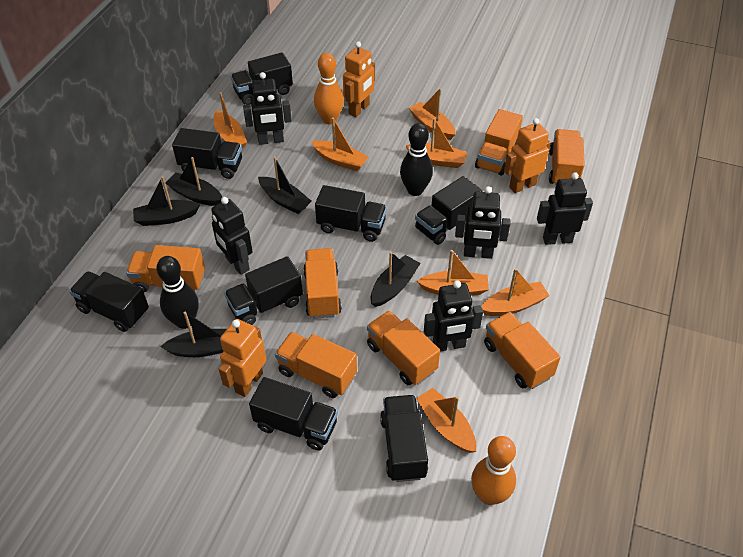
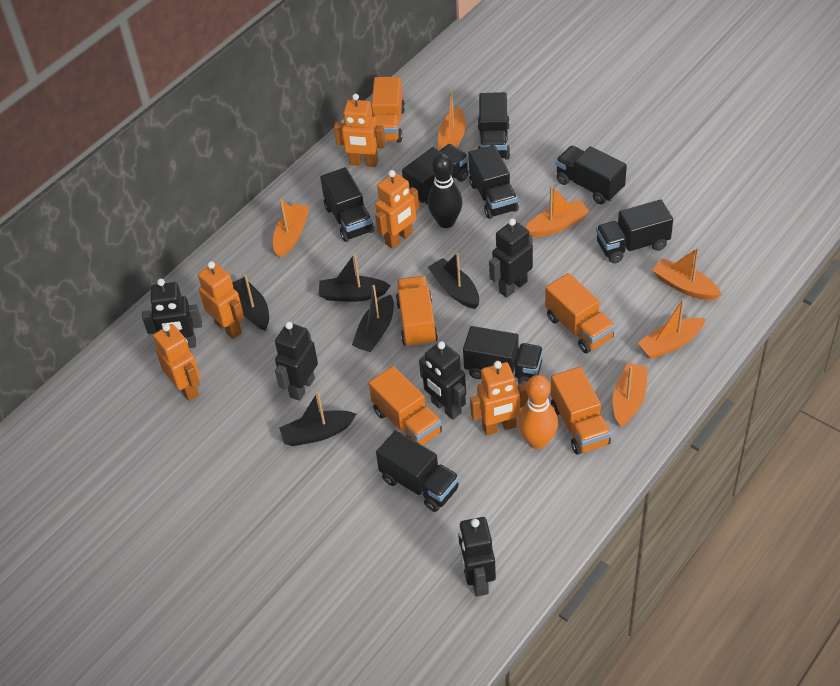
black bowling pin: 2 -> 1
orange boat: 7 -> 6
orange bowling pin: 2 -> 1
orange robot: 3 -> 5
orange truck: 7 -> 5

